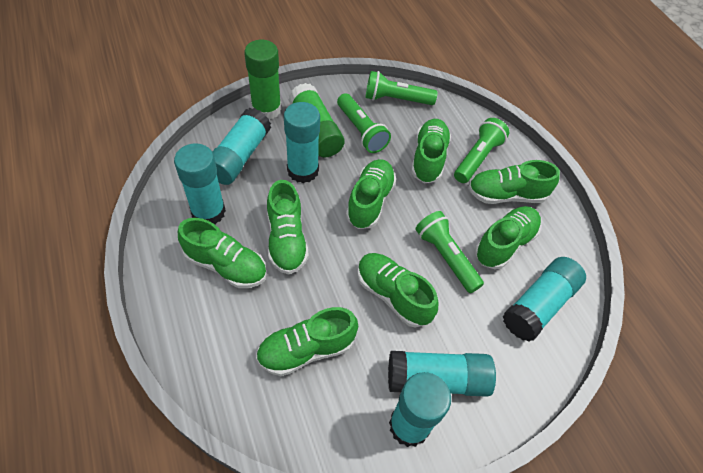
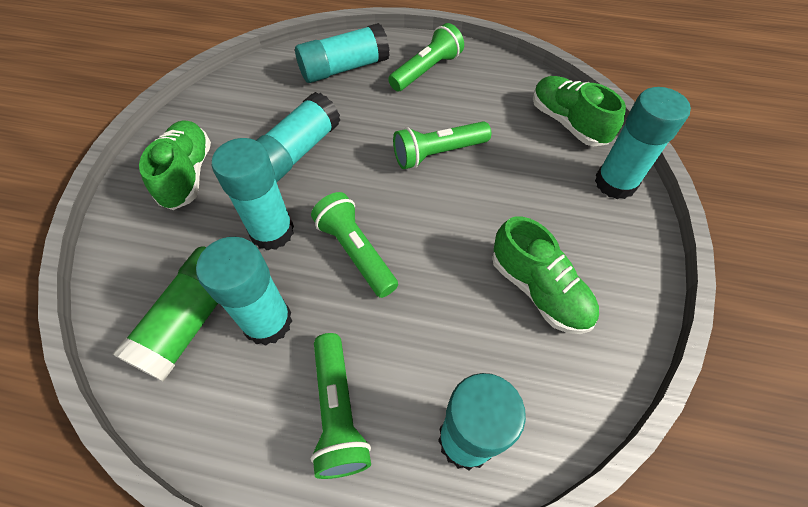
green glue stick: 2 -> 1
green shoe: 8 -> 3

